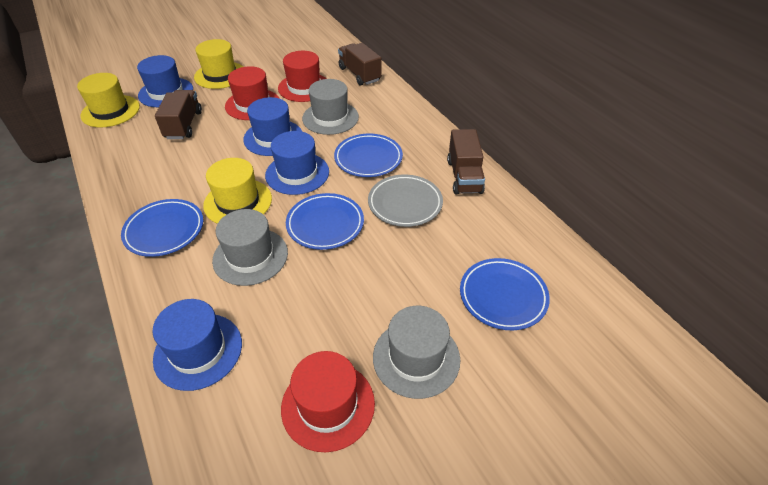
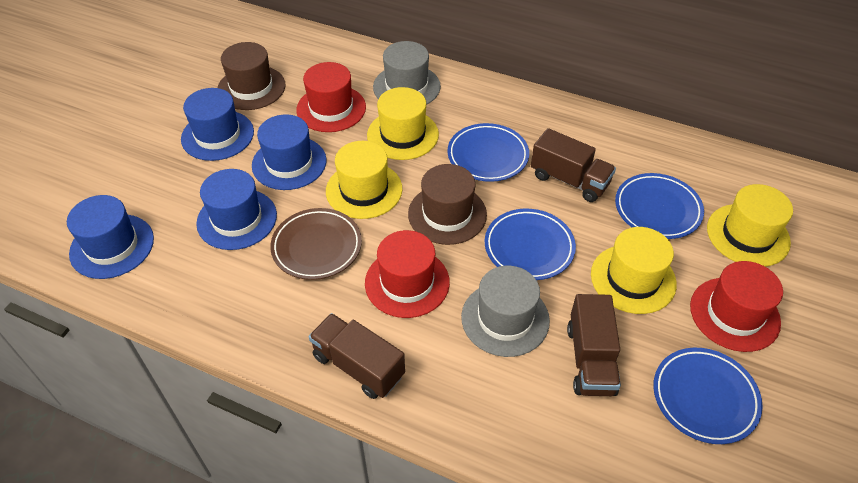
brown hat: 0 -> 2
brown plate: 0 -> 1
grey hat: 3 -> 2
grey plate: 1 -> 0
yellow hat: 3 -> 4

